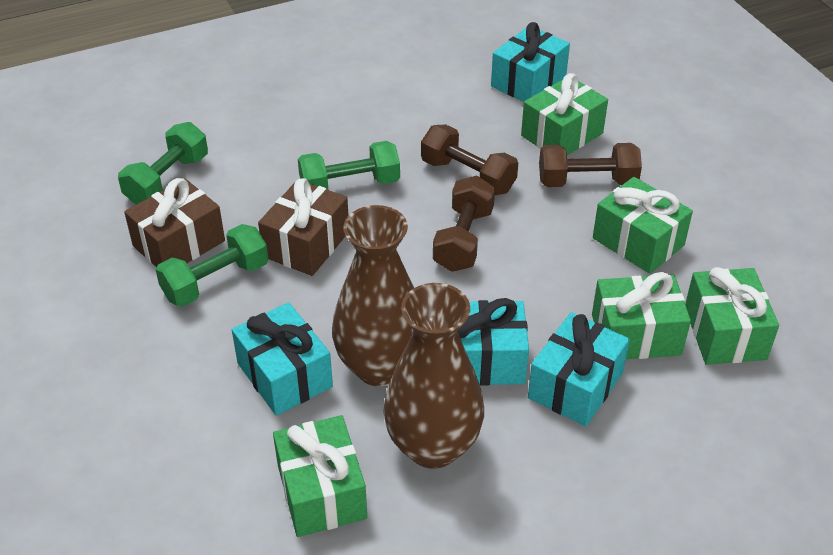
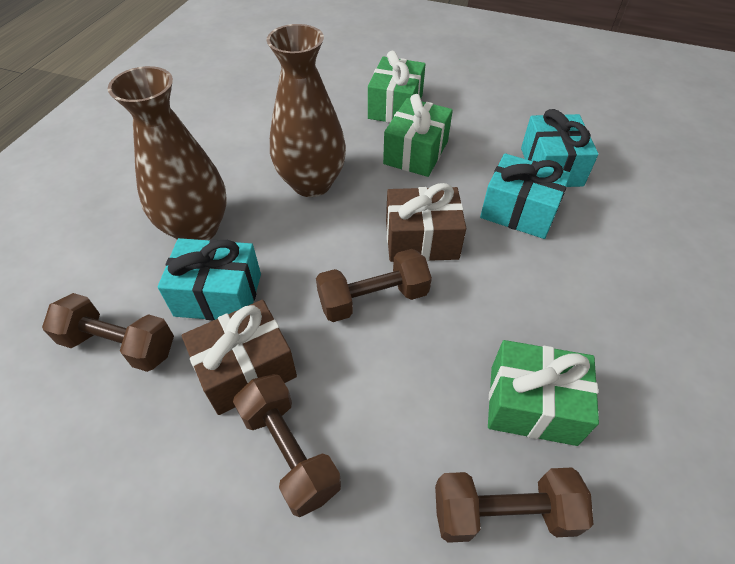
brown dumbbell: 3 -> 4
green dumbbell: 3 -> 0
green gift: 5 -> 3
turquoise gift: 4 -> 3

